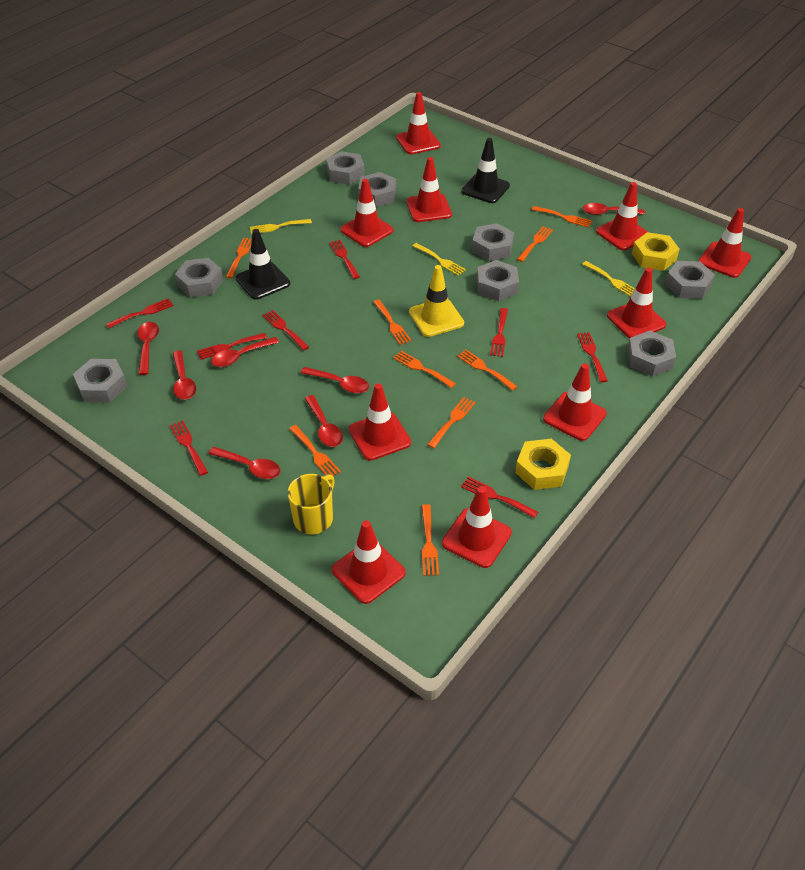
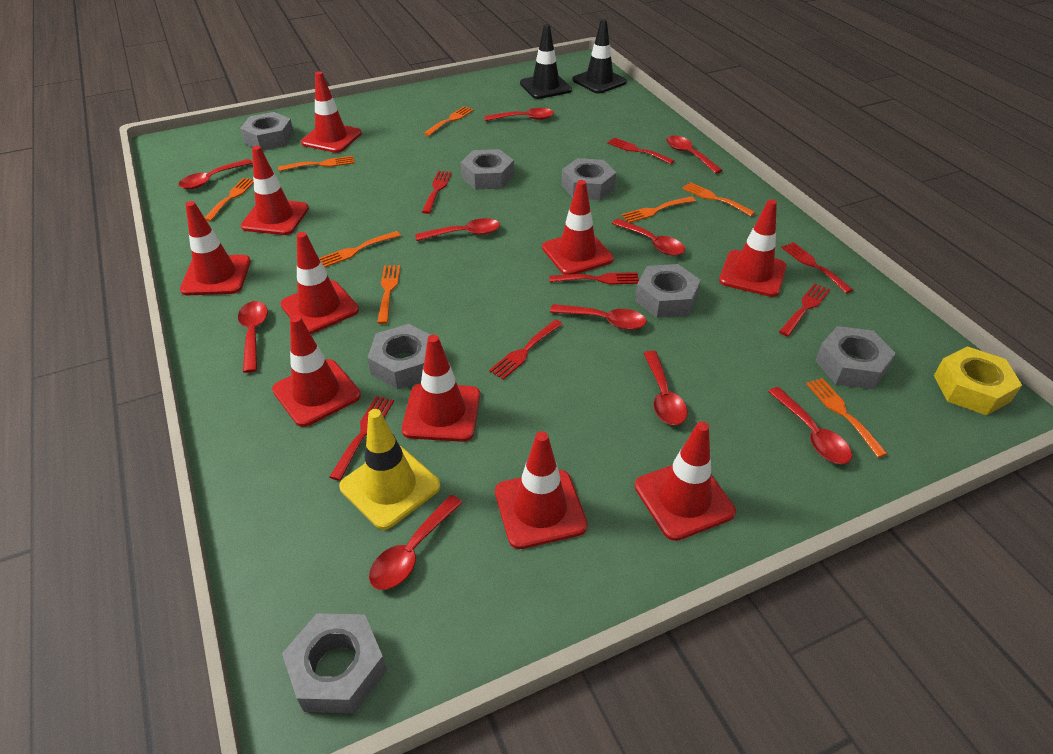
grey nut: 8 -> 7
orange fork: 9 -> 8
red fork: 8 -> 7
red spoon: 7 -> 10
yellow fork: 3 -> 0
yellow mug: 1 -> 0
yellow nut: 2 -> 1

